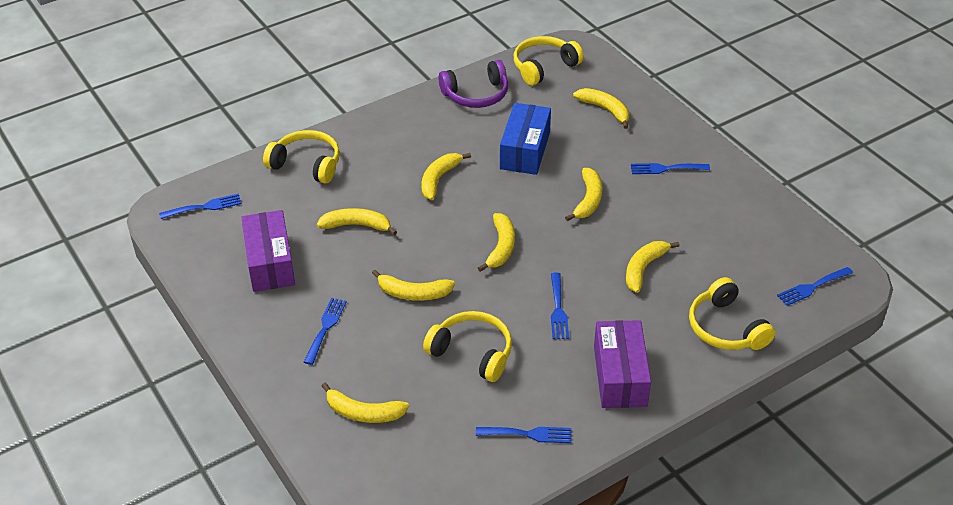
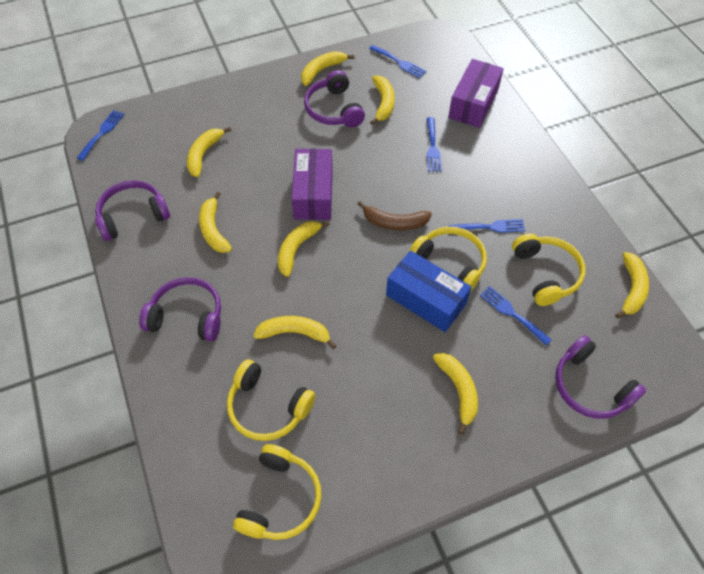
blue fork: 6 -> 5
brown banana: 0 -> 1
purple headphones: 1 -> 4

